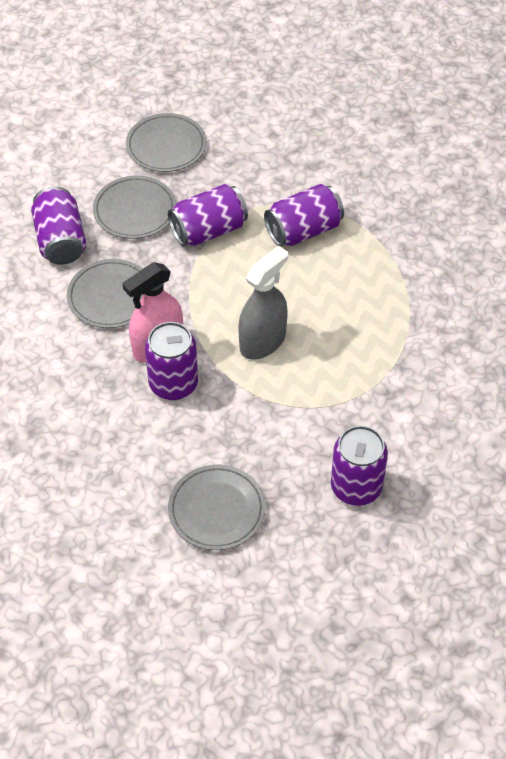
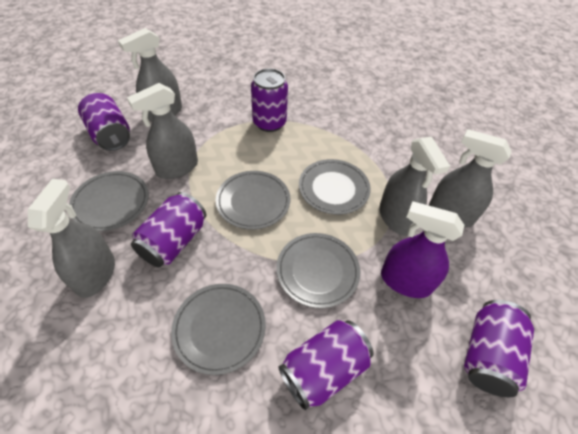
grey plate: 4 -> 5
grey spray bottle: 1 -> 5
pink spray bottle: 1 -> 0
purple spray bottle: 0 -> 1

